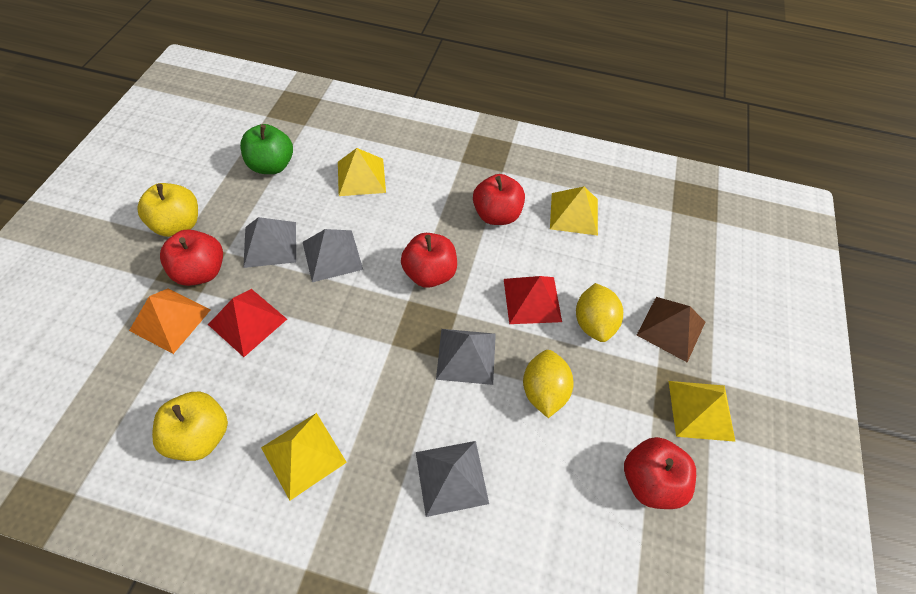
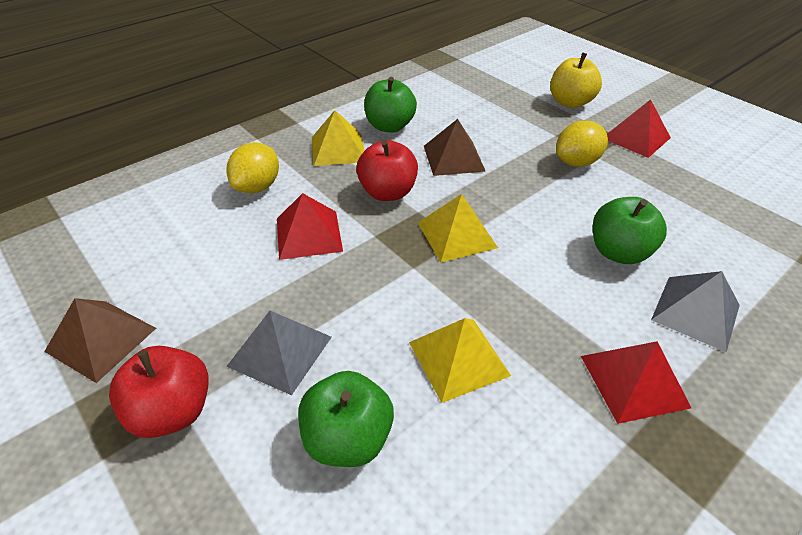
brown pyramid: 1 -> 2
green apple: 1 -> 3
grey pyramid: 4 -> 2
orange pyramid: 1 -> 0
red apple: 4 -> 2
red pyramid: 2 -> 3
yellow apple: 2 -> 1
yellow pyramid: 4 -> 3

